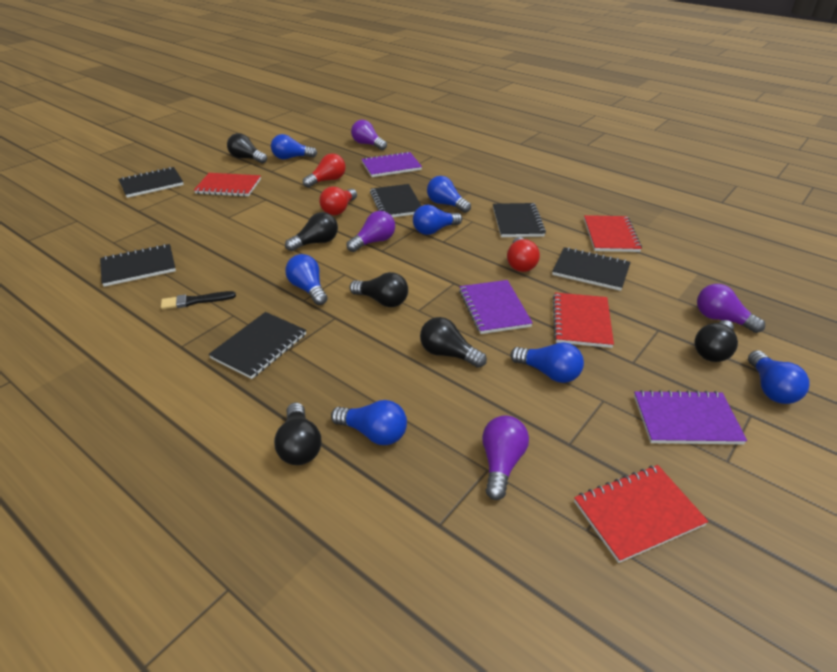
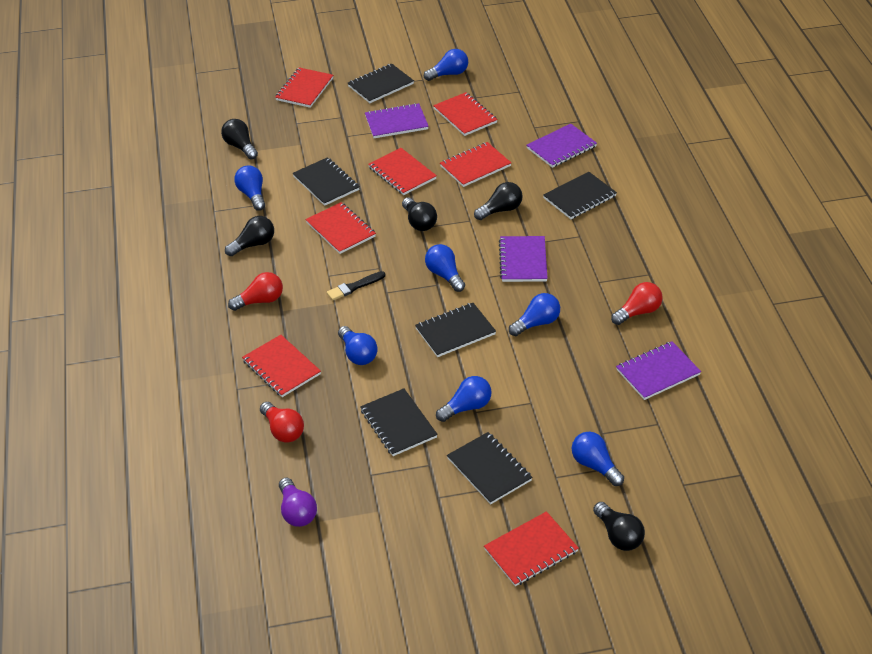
black light bulb: 6 -> 5
purple light bulb: 4 -> 1
purple notebook: 3 -> 4
red notebook: 4 -> 7

